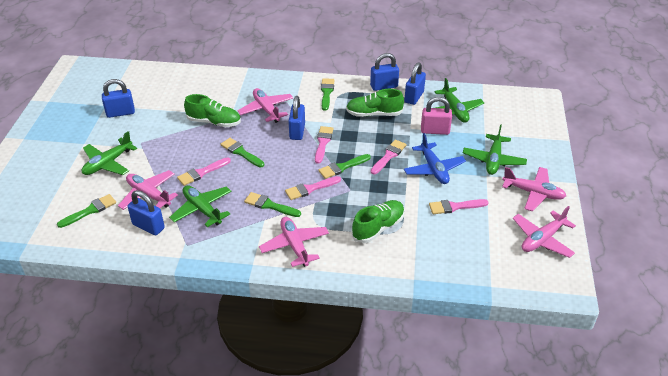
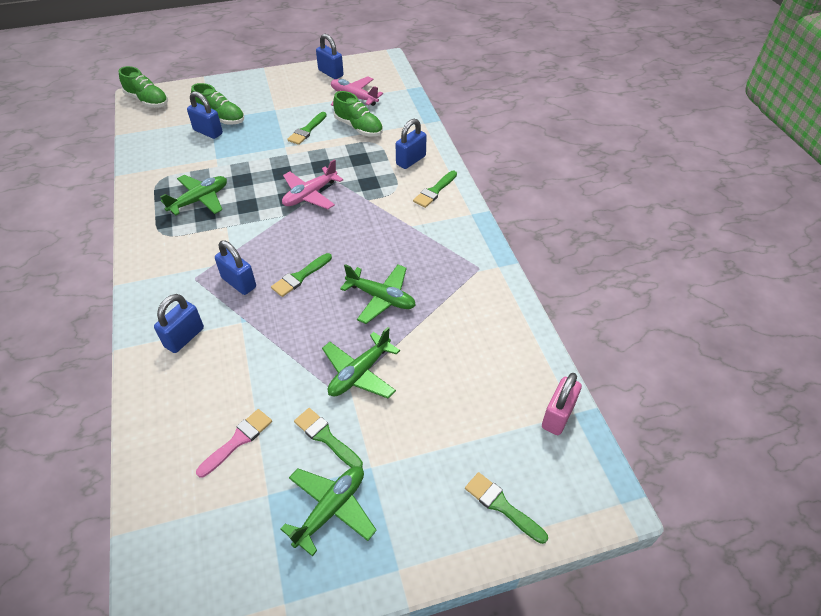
blue plane: 1 -> 0
pink brush: 5 -> 1
pink plane: 5 -> 2

